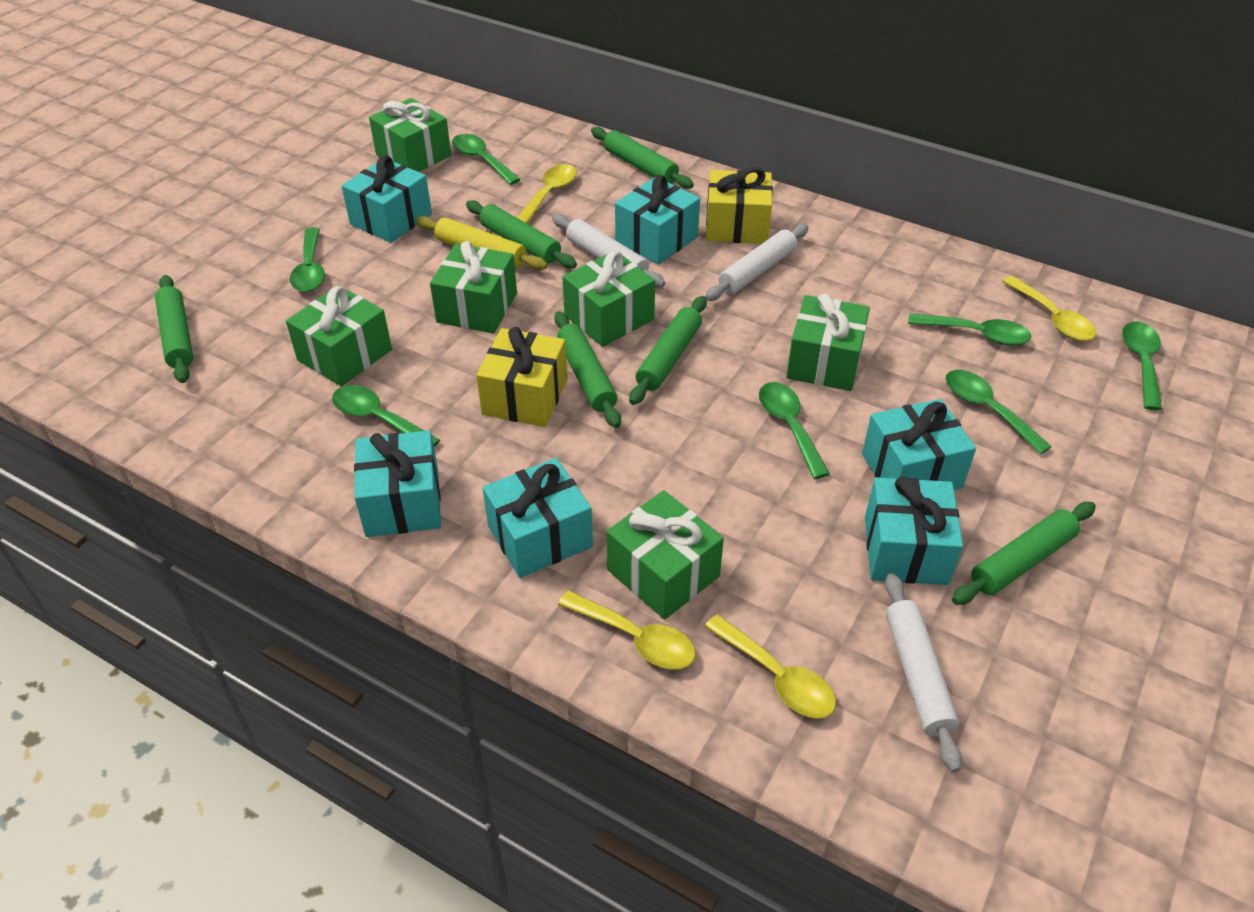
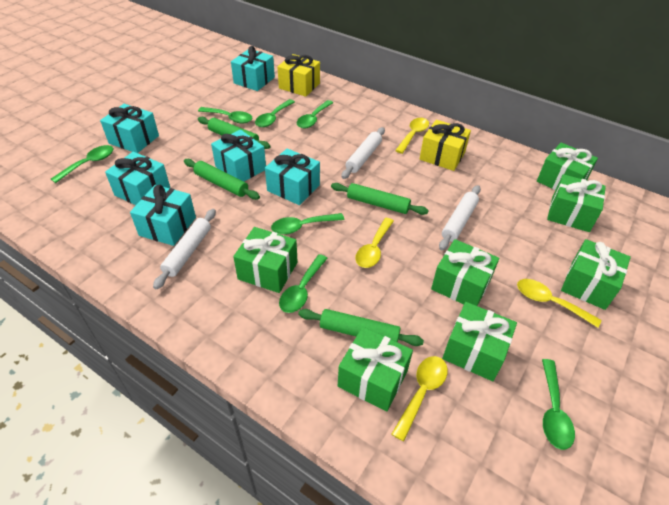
green gift: 6 -> 7
green rolling pin: 6 -> 4
yellow rolling pin: 1 -> 0

